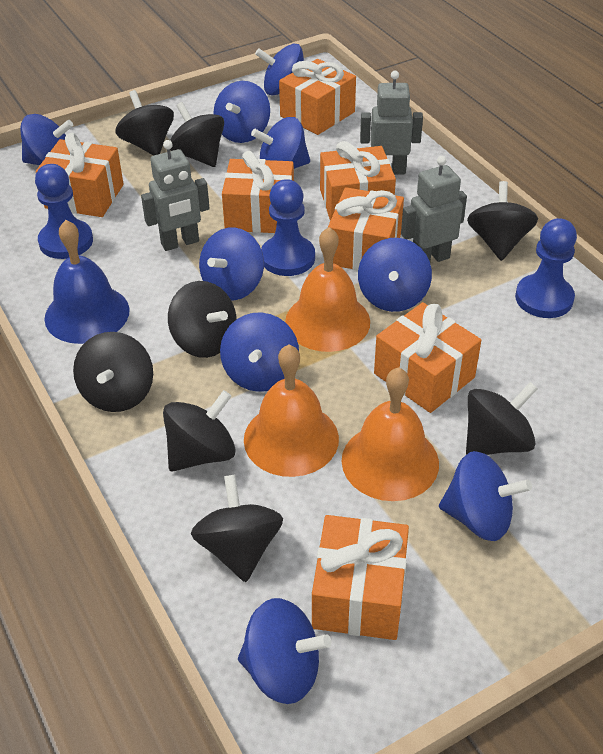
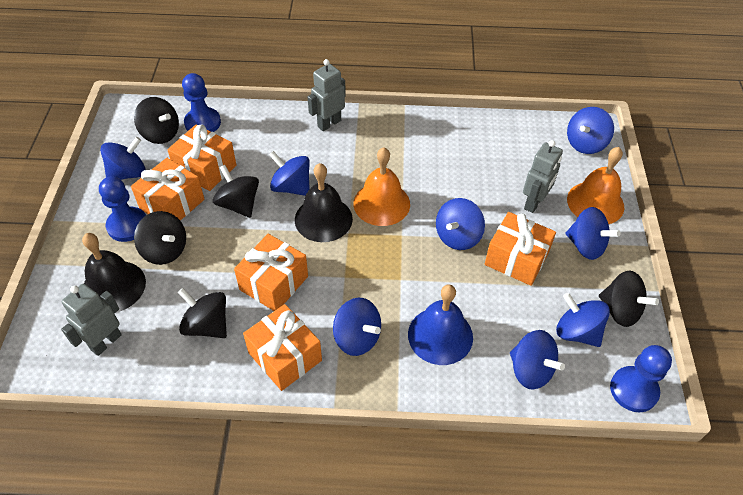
black bell: 0 -> 2
black spinning top: 8 -> 5
blue spinning top: 9 -> 8
orange bell: 3 -> 2
orange gift: 7 -> 5

